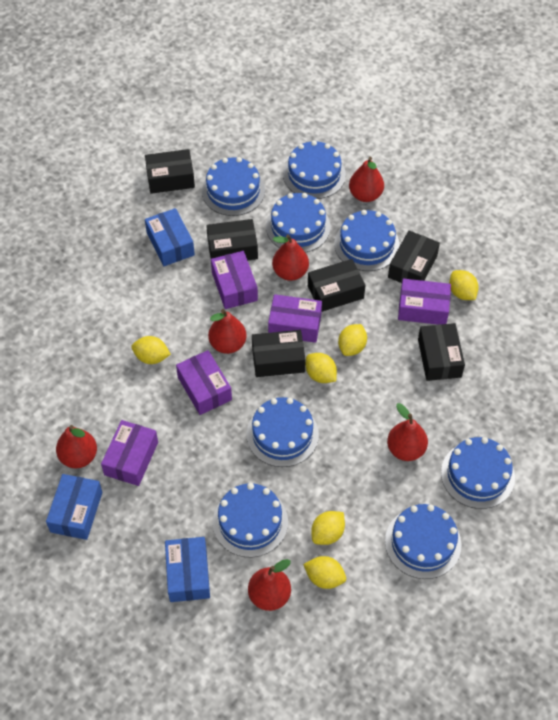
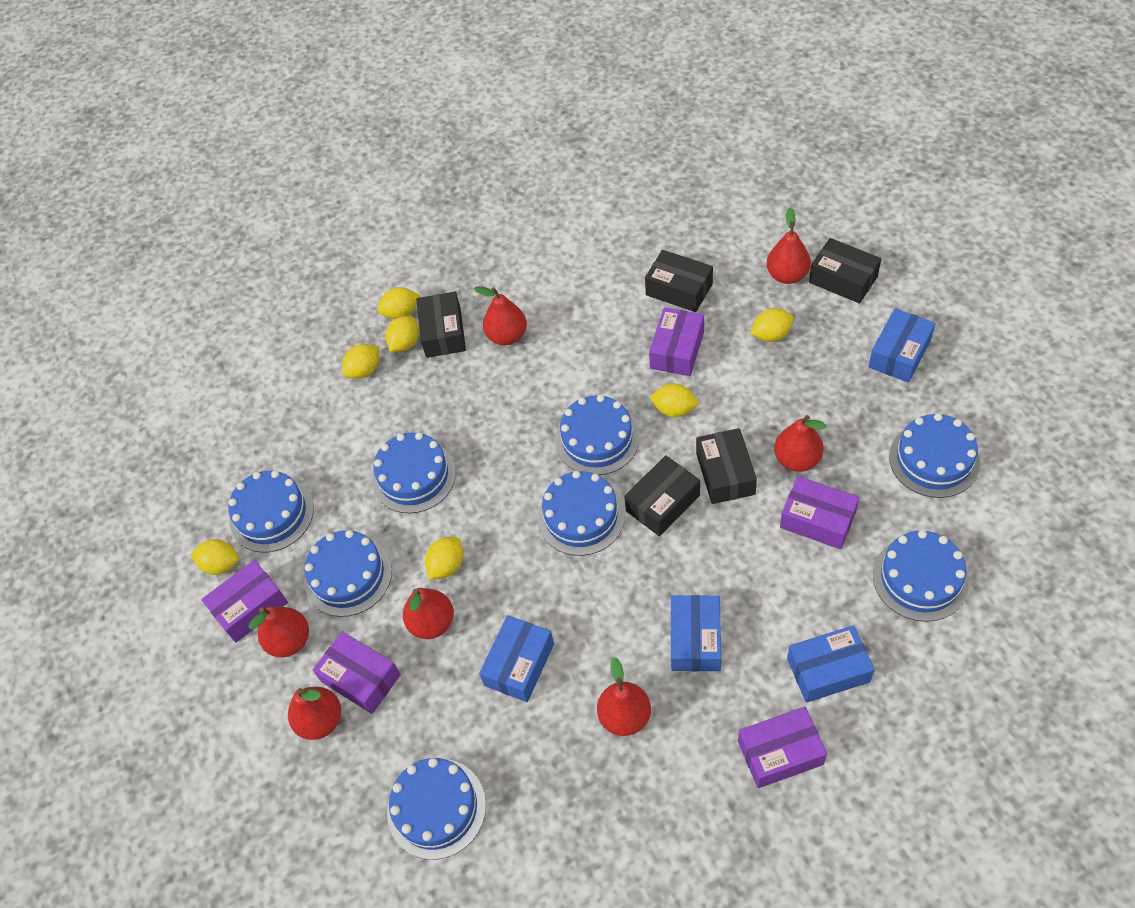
black box: 6 -> 5
blue box: 3 -> 4
red pear: 6 -> 7
yellow lemon: 6 -> 7

